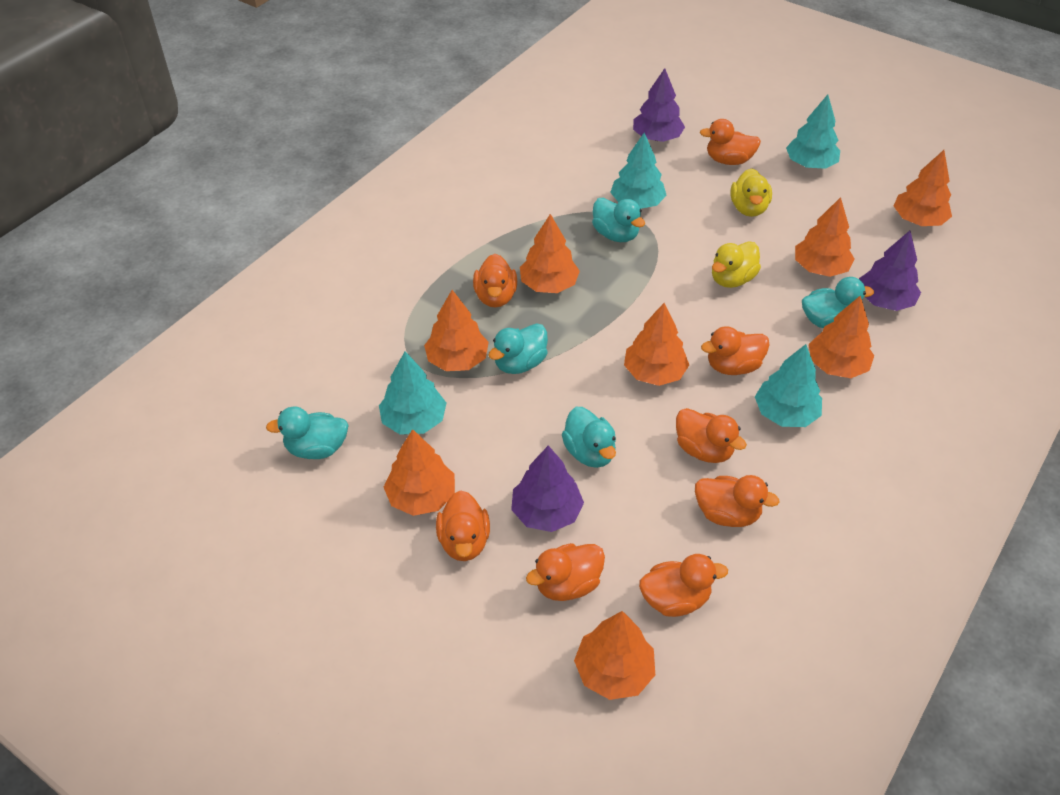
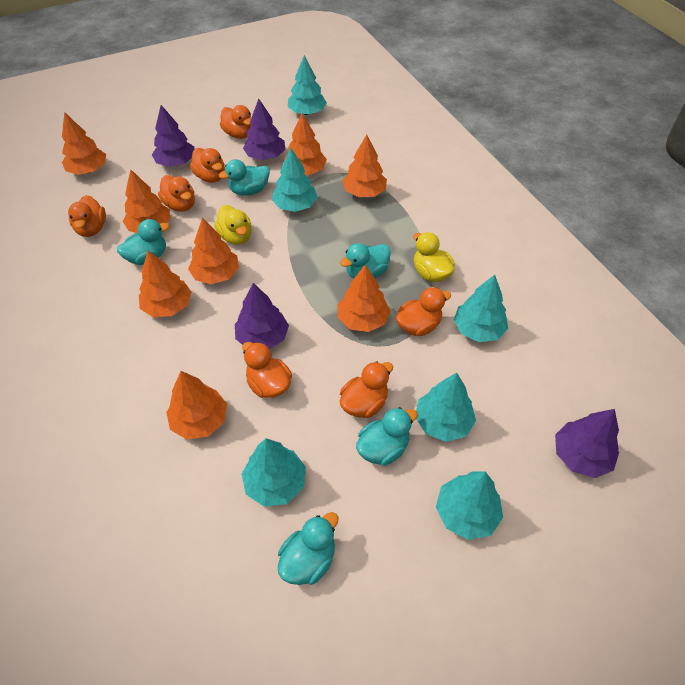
orange duck: 8 -> 7
purple tree: 3 -> 4
turquoise tree: 4 -> 6

